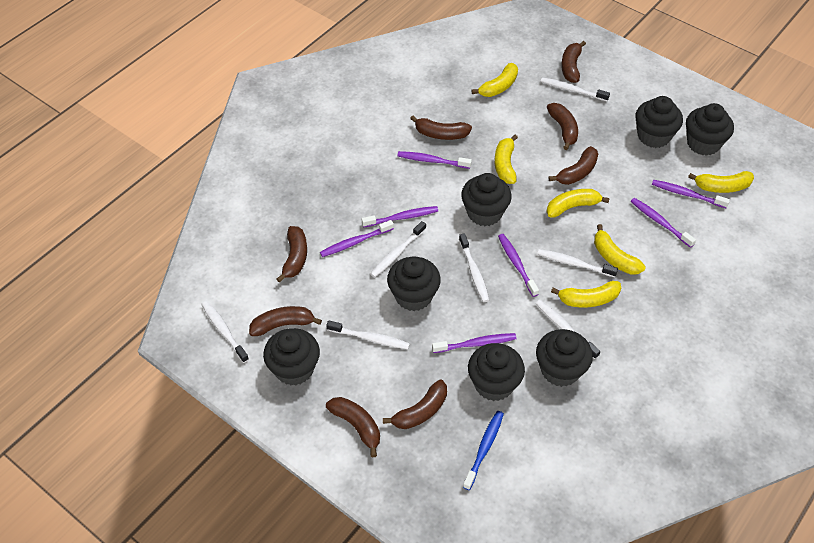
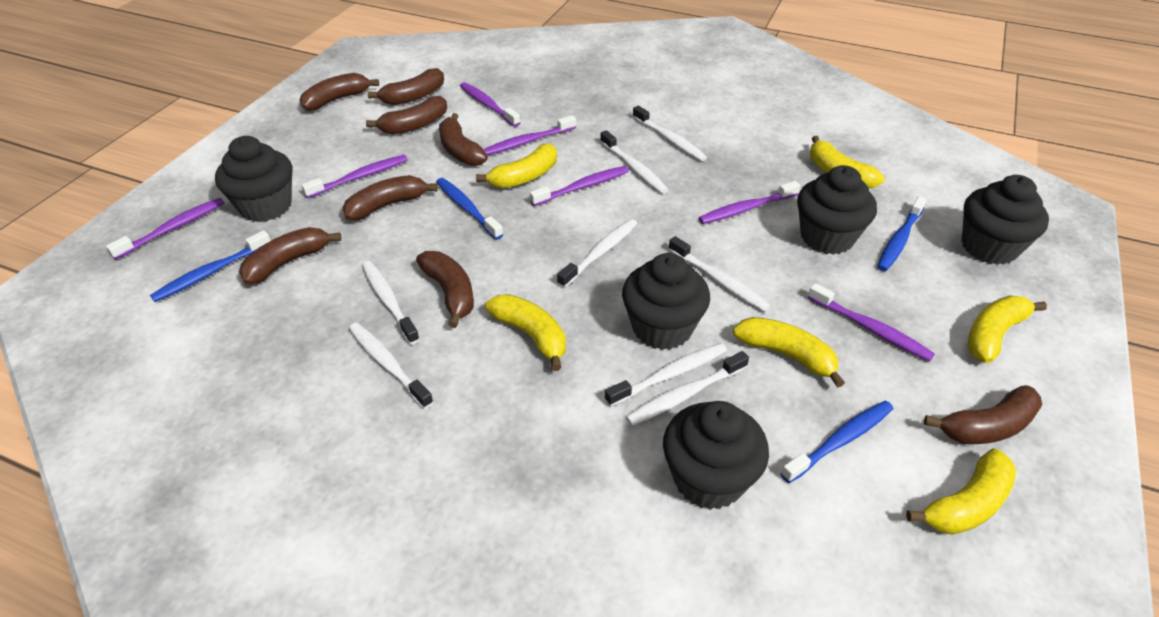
black cupcake: 7 -> 5
blue toothbrush: 1 -> 4
white toothbrush: 7 -> 8

